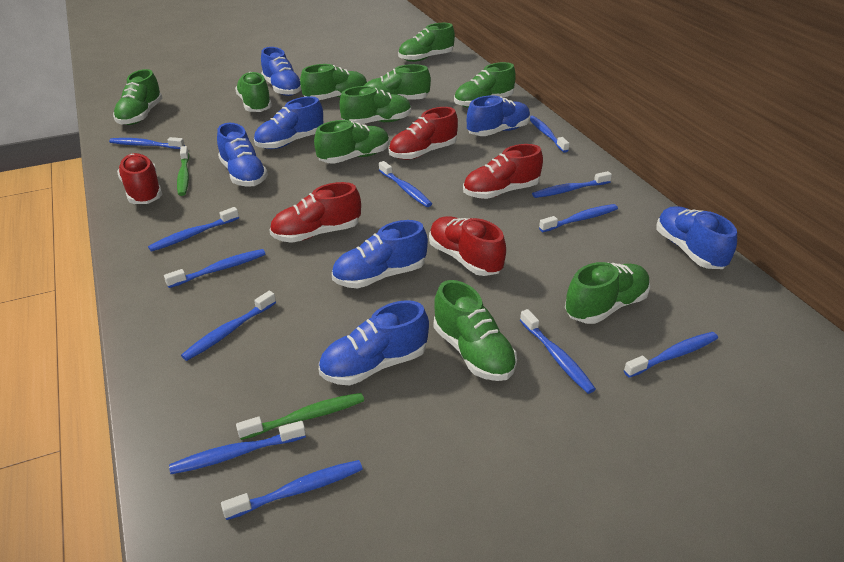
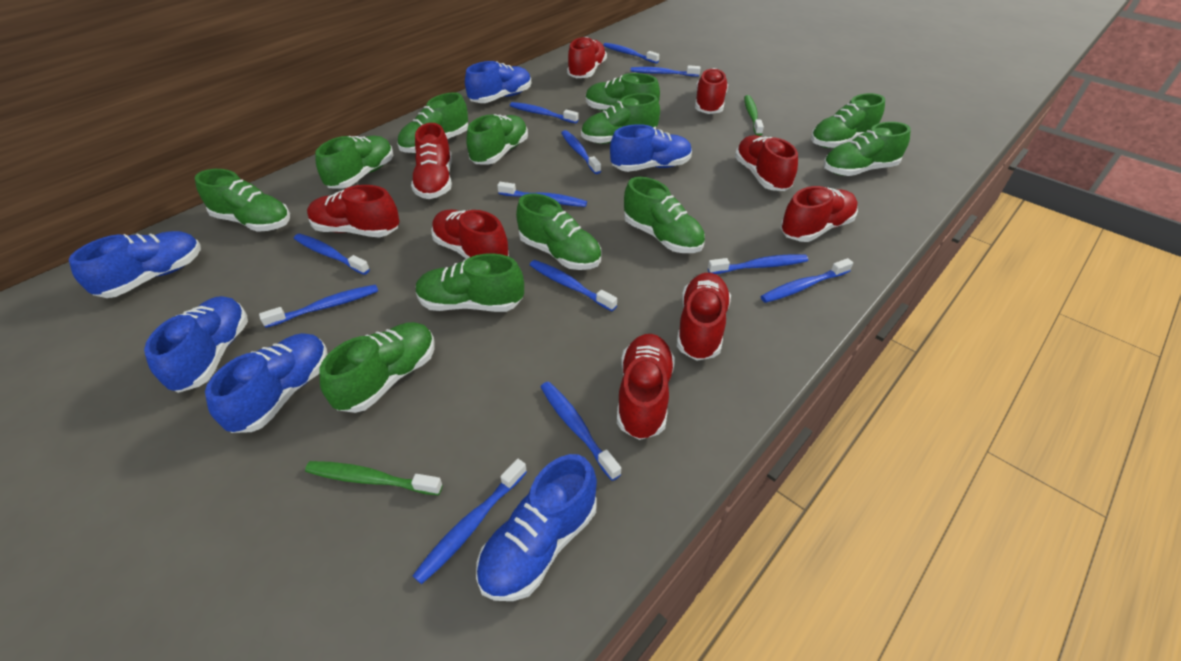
blue shoe: 7 -> 6
green shoe: 10 -> 12
red shoe: 5 -> 9

